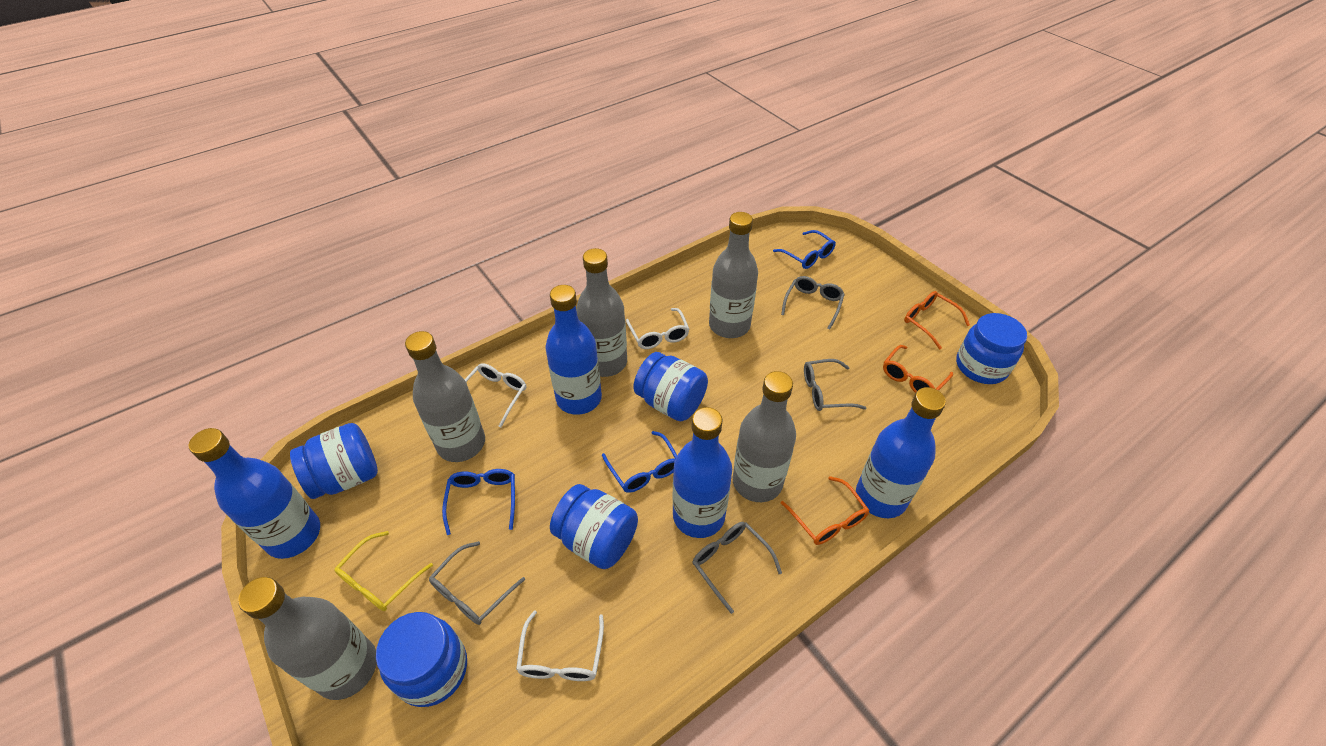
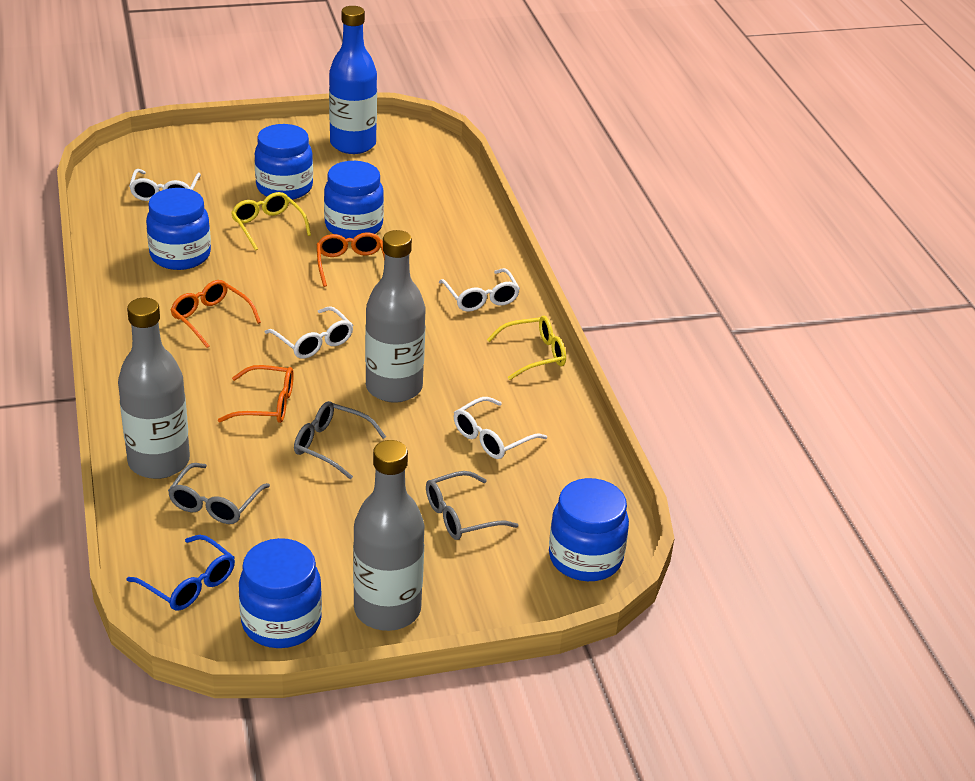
blue bottle: 4 -> 1
blue glasses: 3 -> 1
grey bottle: 5 -> 3
grey glasses: 4 -> 3
white glasses: 3 -> 4
yellow glasses: 1 -> 2

